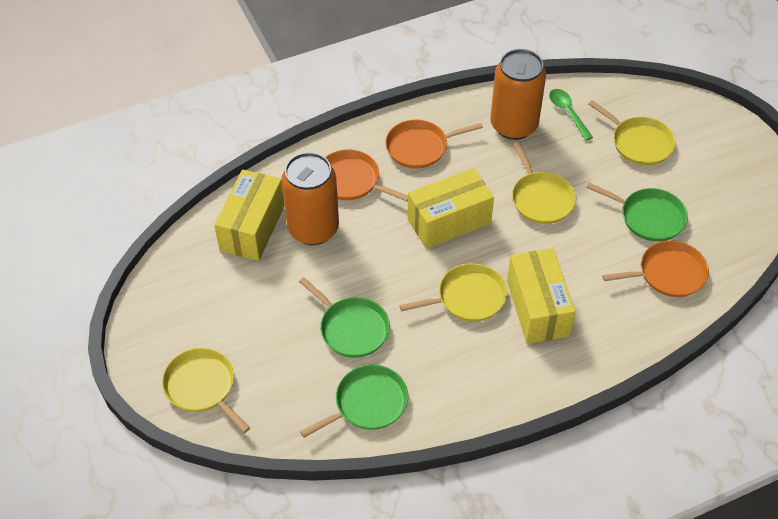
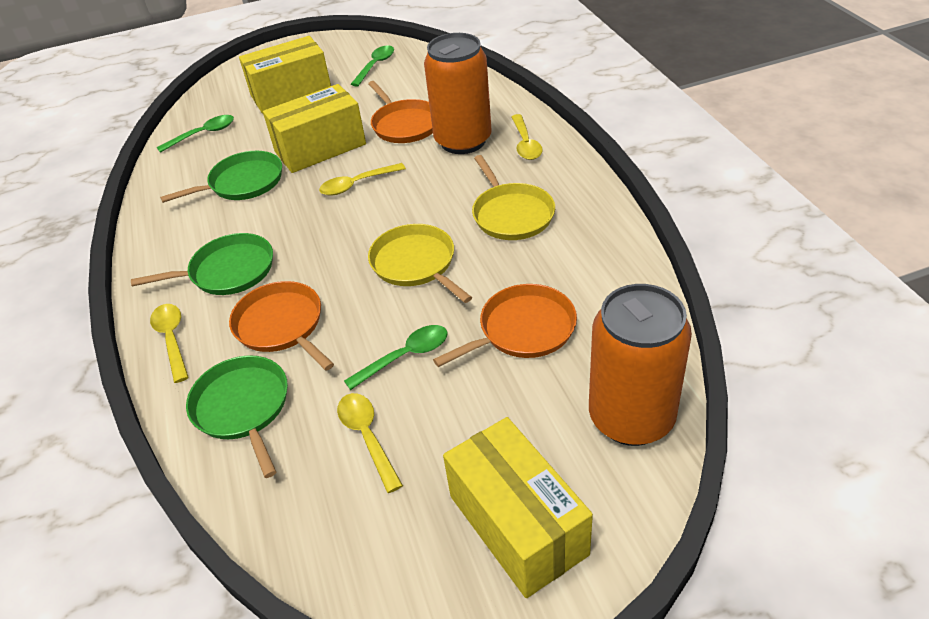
green spoon: 1 -> 3
yellow pan: 4 -> 2
yellow spoon: 0 -> 4

